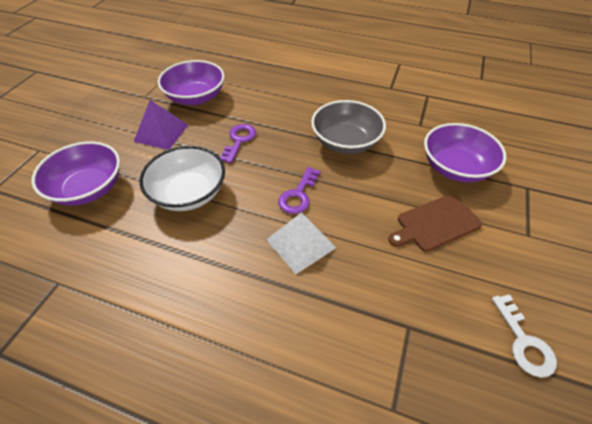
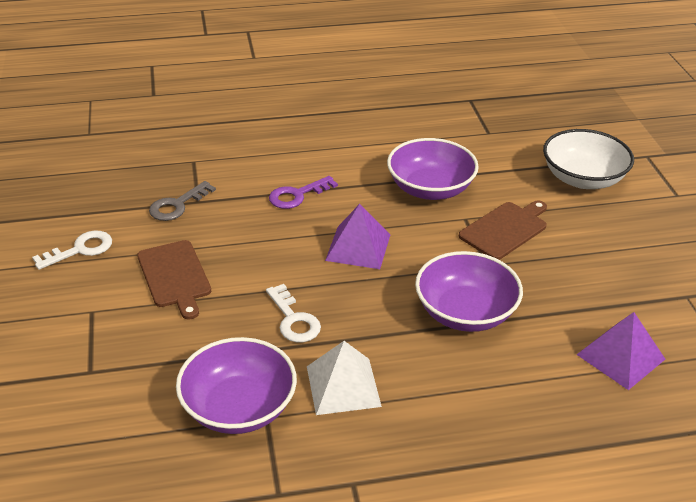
brown cutting board: 1 -> 2
grey bowl: 1 -> 0
grey key: 0 -> 1
purple key: 2 -> 1
purple pyramid: 1 -> 2
white key: 1 -> 2

